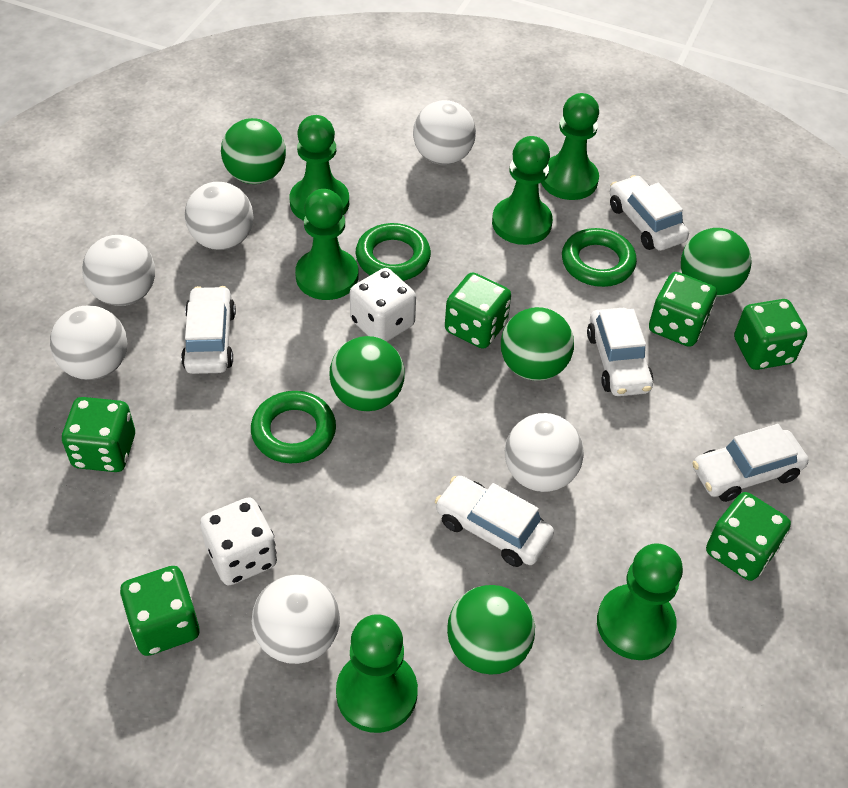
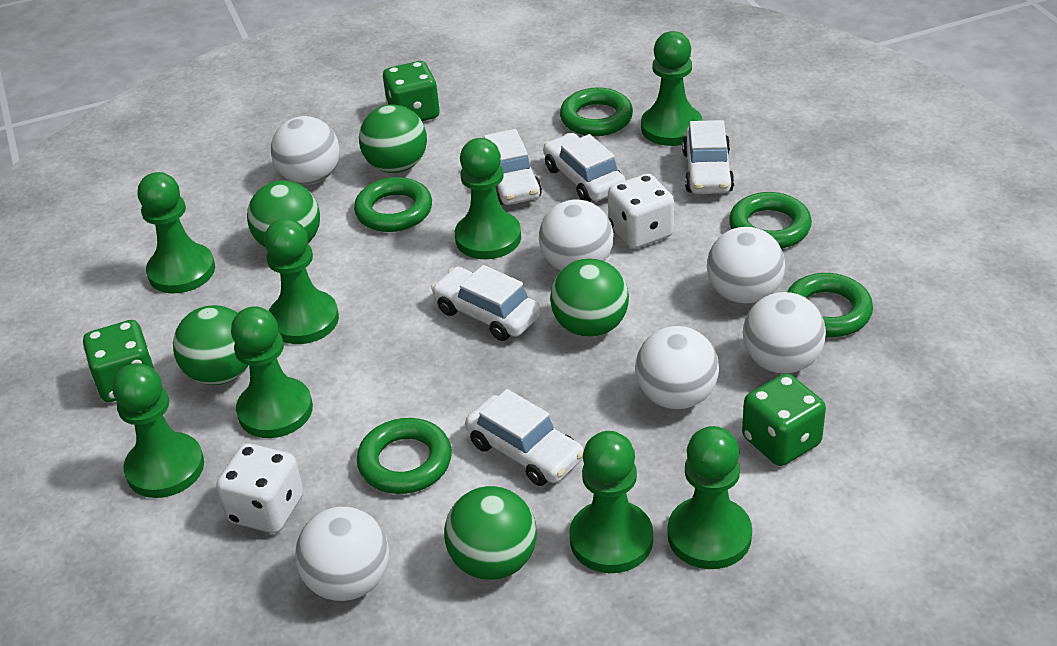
green dice: 6 -> 3
green pawn: 6 -> 8
green ring: 3 -> 5

